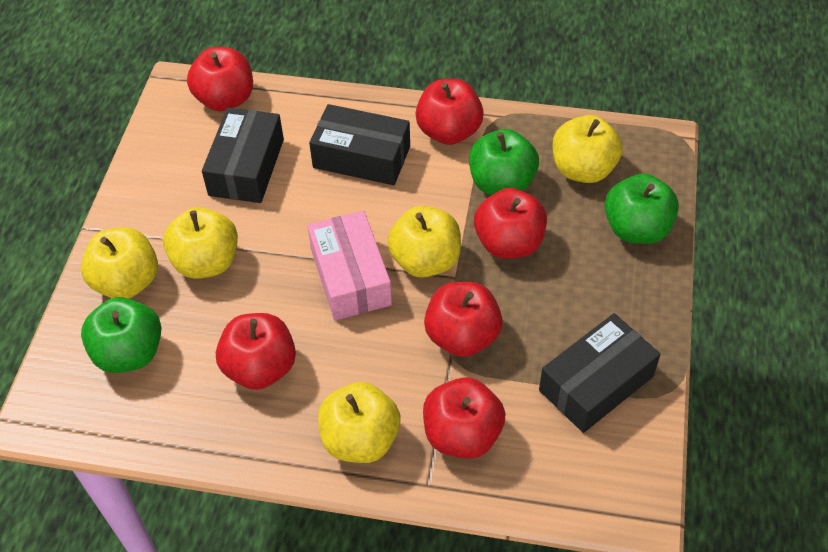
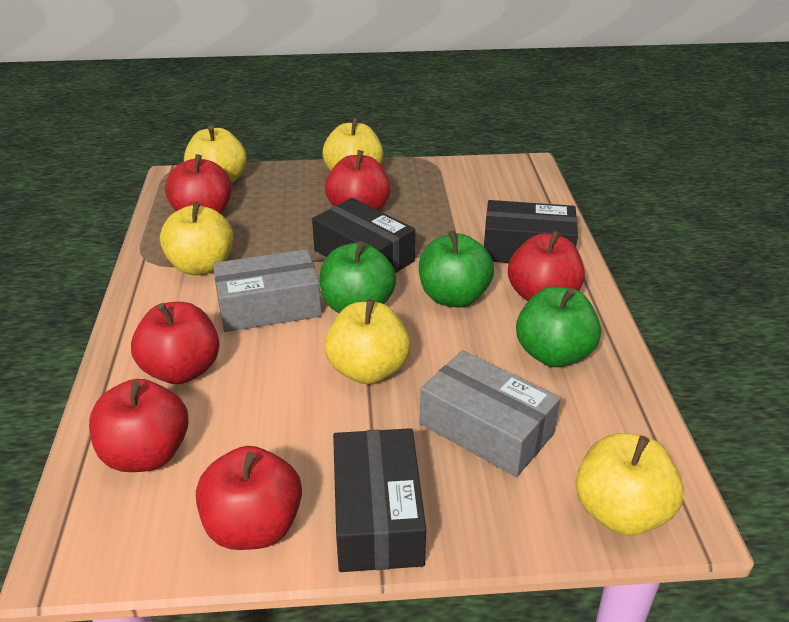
grey box: 0 -> 2
pink box: 1 -> 0

